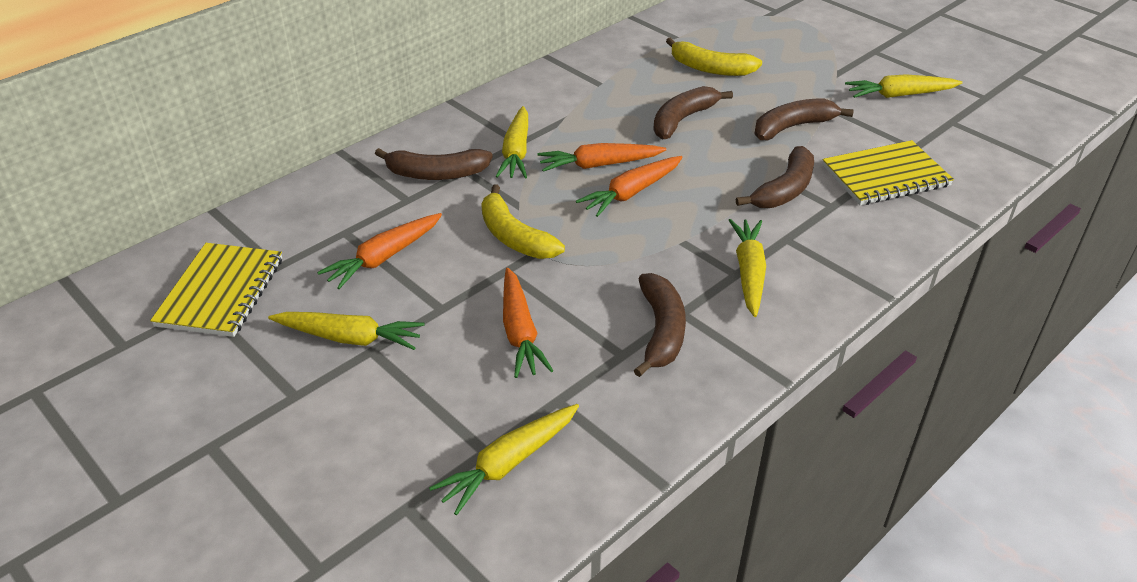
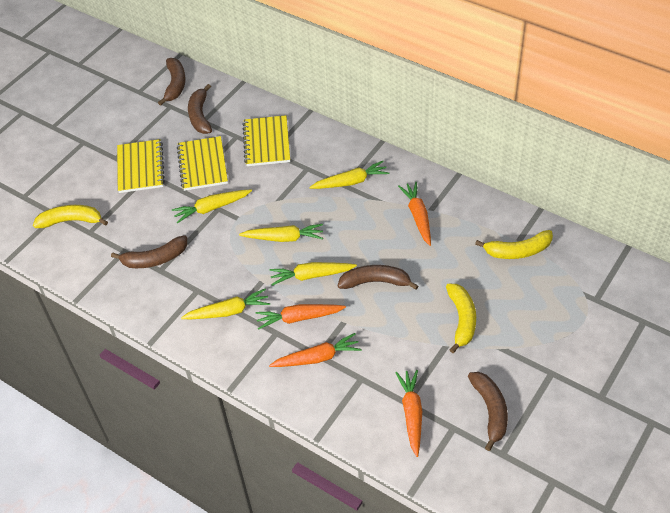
yellow banana: 2 -> 3
yellow notebook: 2 -> 3

